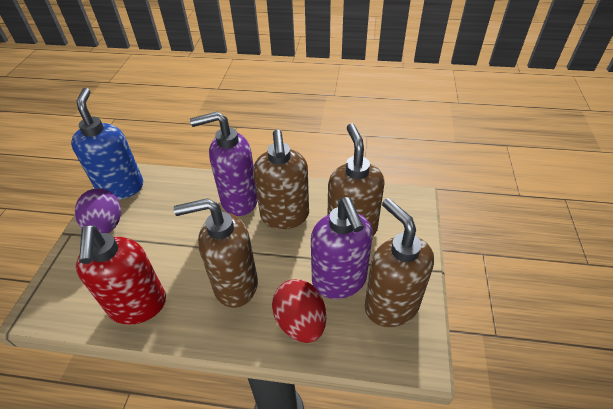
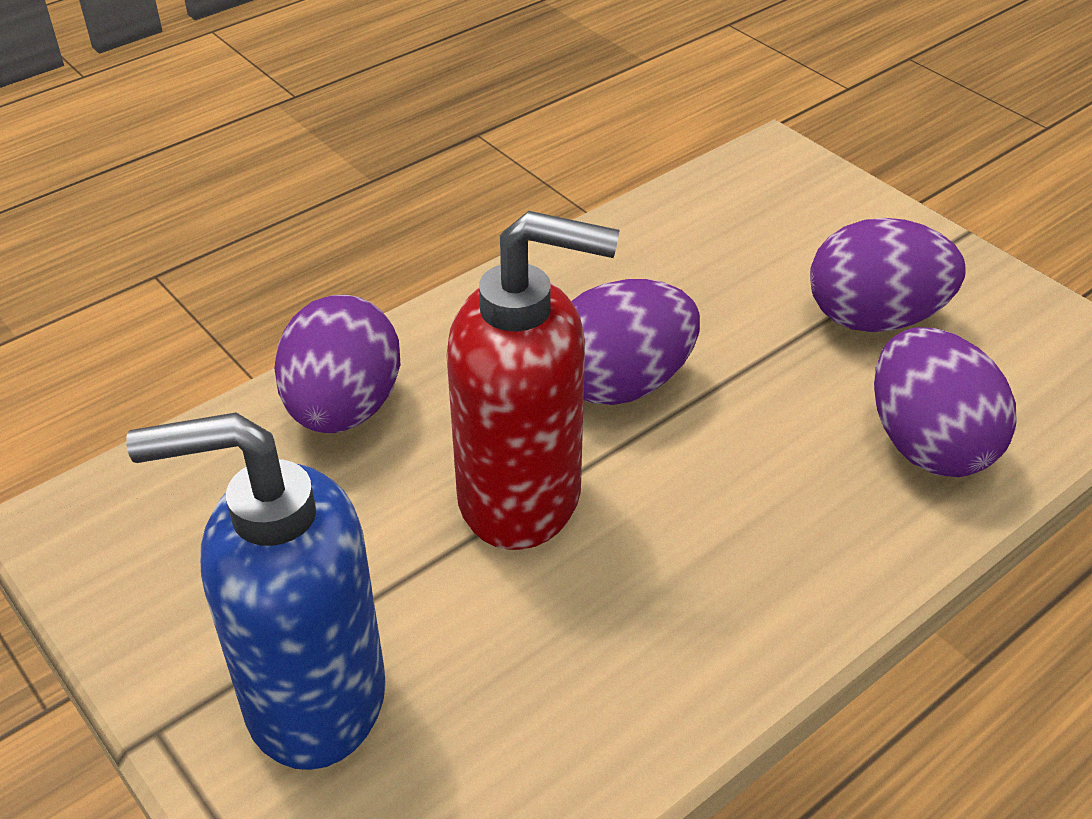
brown soap dispenser: 4 -> 0
purple egg: 1 -> 4
purple soap dispenser: 2 -> 0
red egg: 1 -> 0

